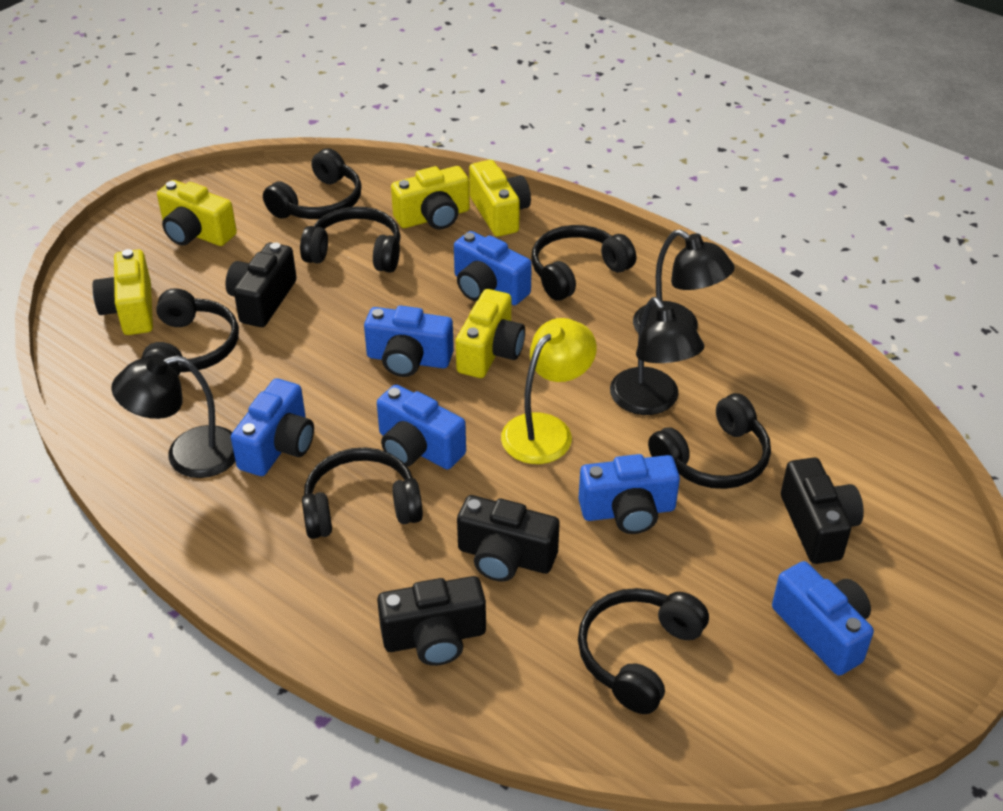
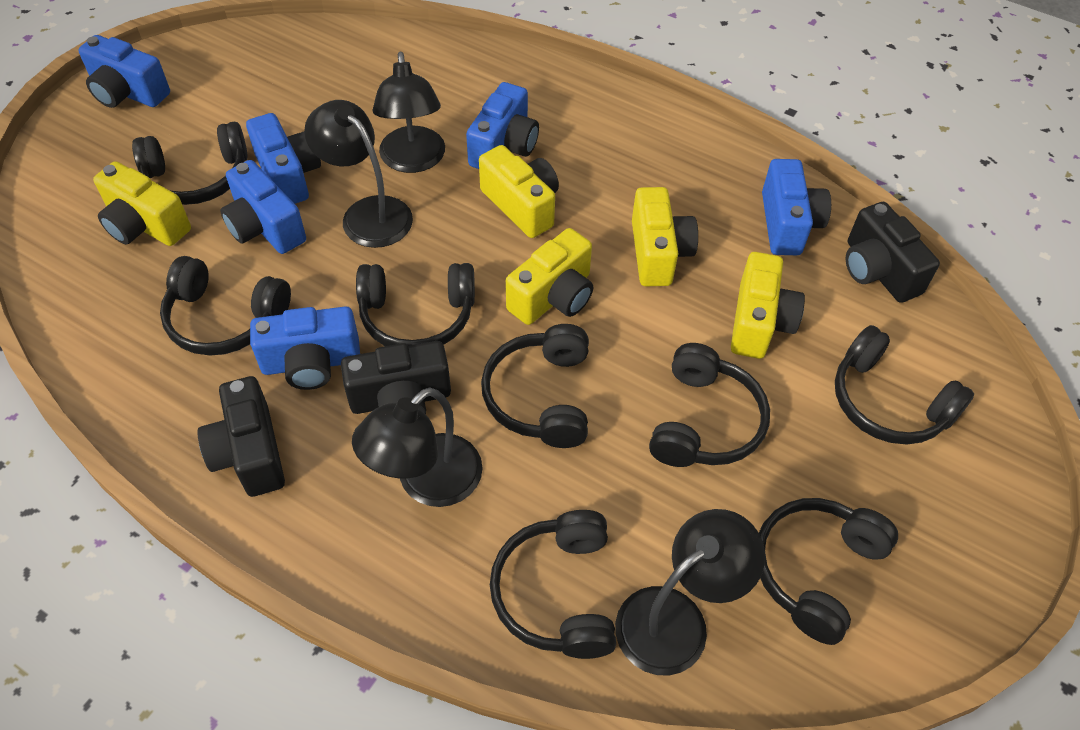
black camera: 4 -> 3
black headphones: 7 -> 8
black lamp: 3 -> 4
yellow lamp: 1 -> 0

